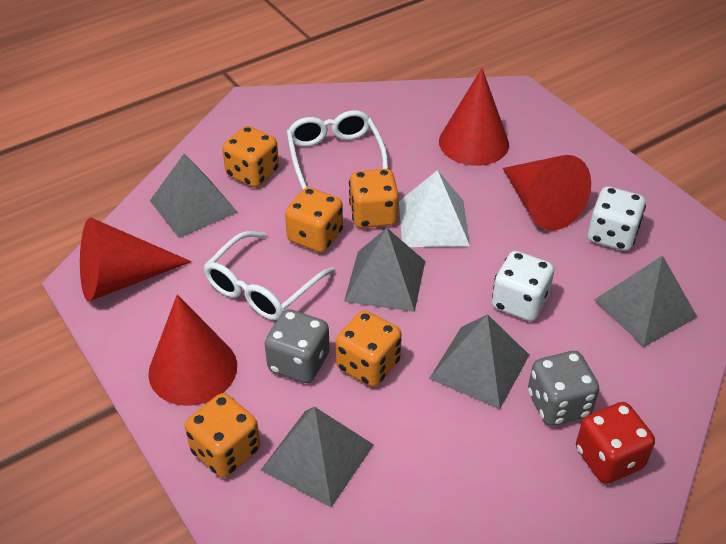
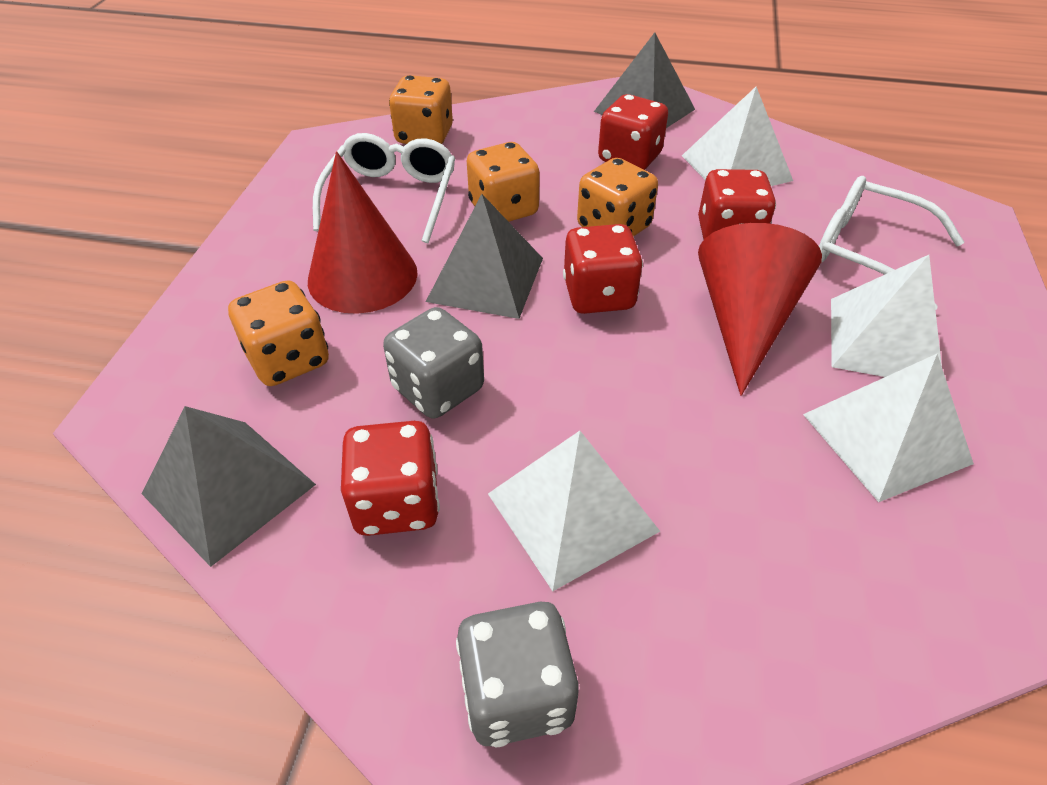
grey pyramid: 5 -> 3
orange dice: 5 -> 4
red cone: 4 -> 2
red dice: 1 -> 4
white dice: 2 -> 0
white pyramid: 1 -> 4

